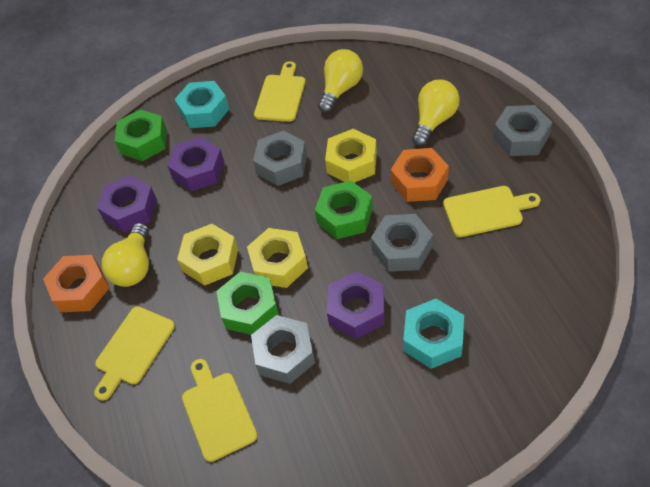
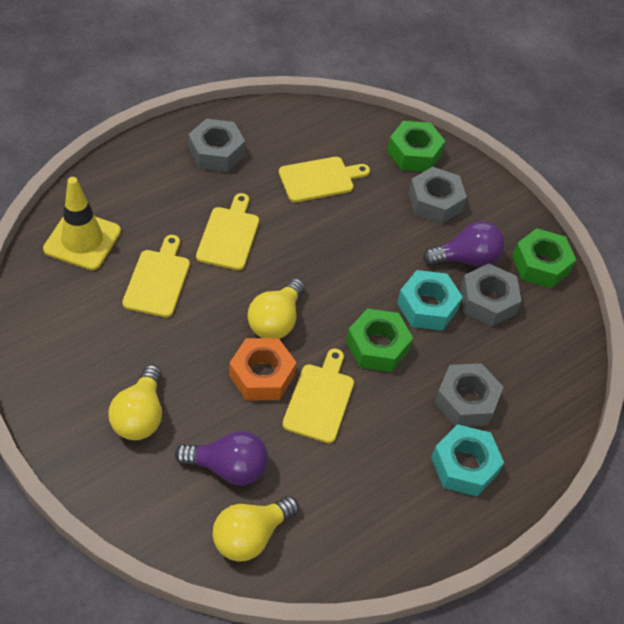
orange nut: 2 -> 1
purple light bulb: 0 -> 2
purple nut: 3 -> 0
yellow nut: 3 -> 0
yellow traffic cone: 0 -> 1

